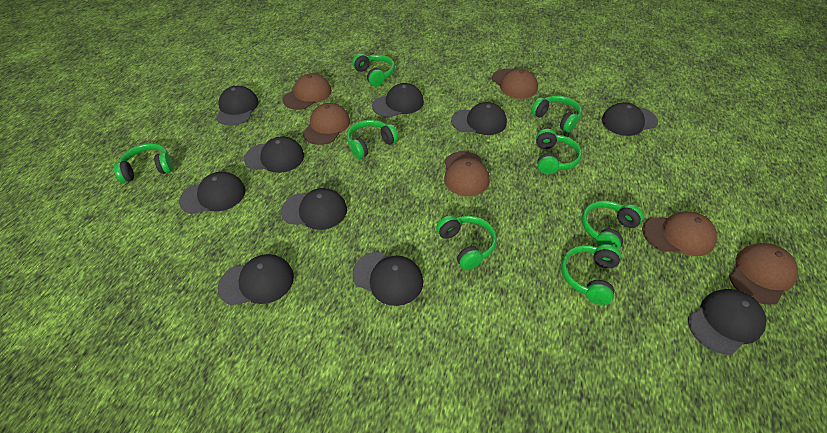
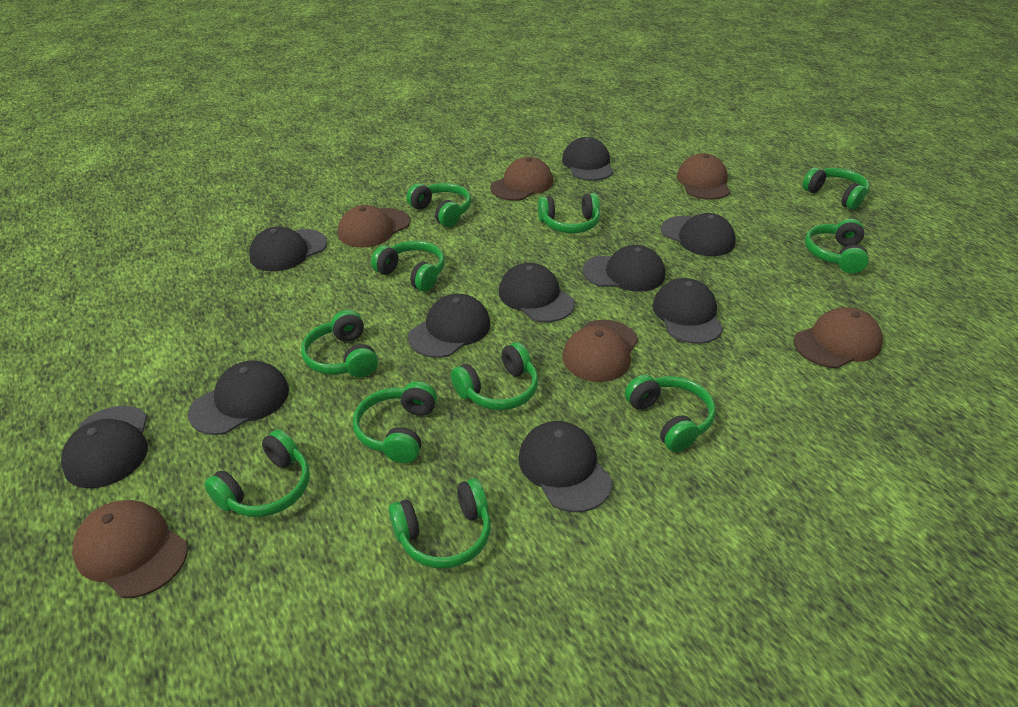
green headphones: 8 -> 11

